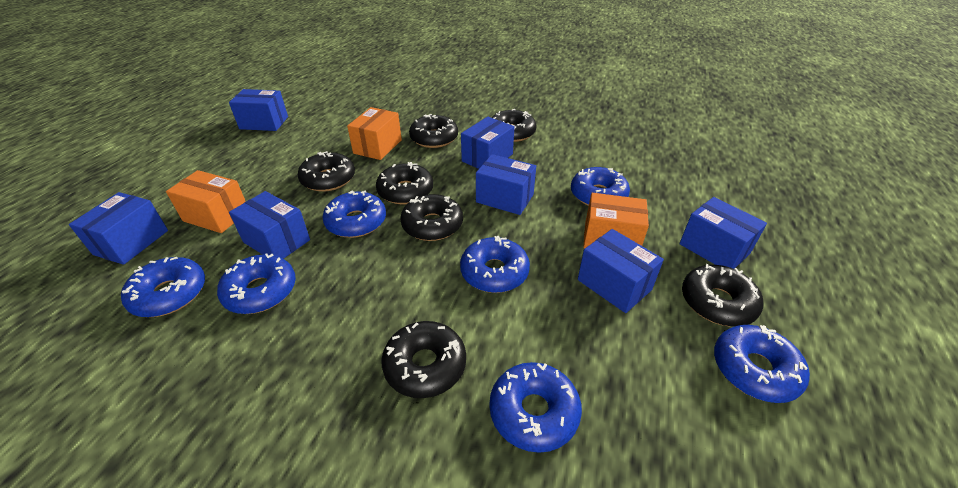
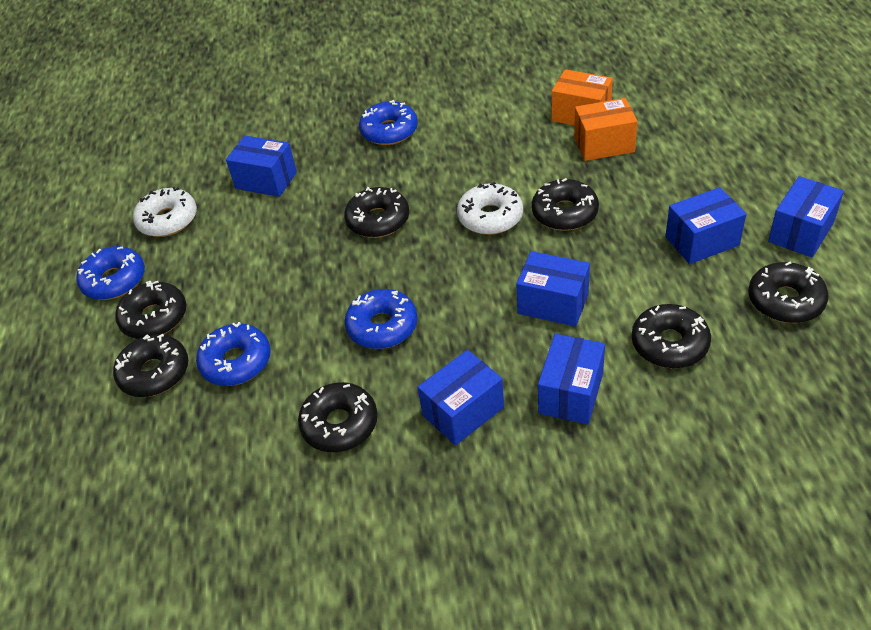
blue box: 7 -> 6
blue donut: 7 -> 4
orange box: 3 -> 2
white donut: 0 -> 2

